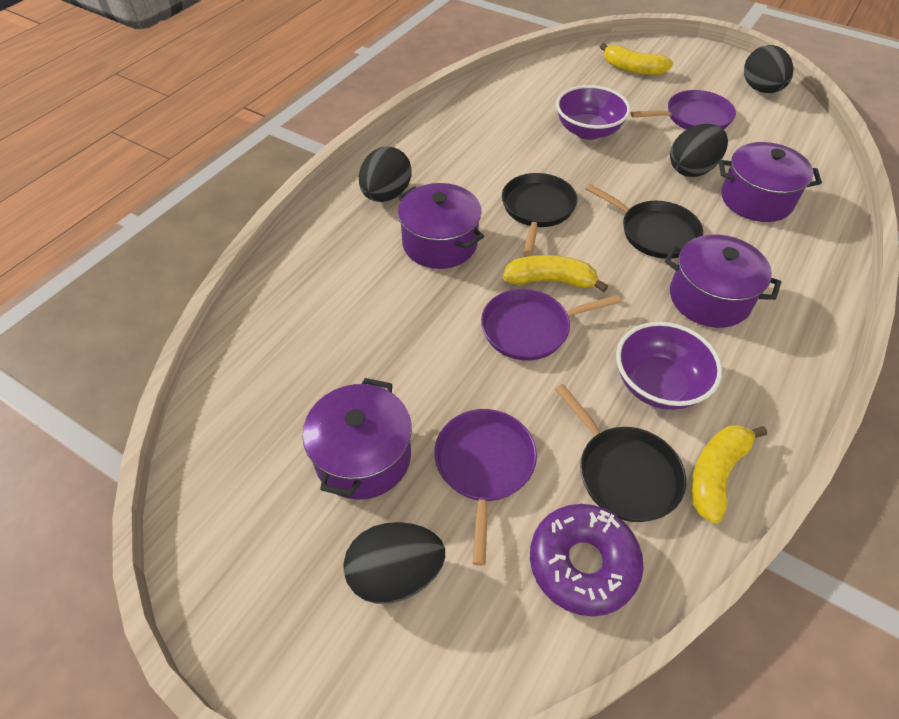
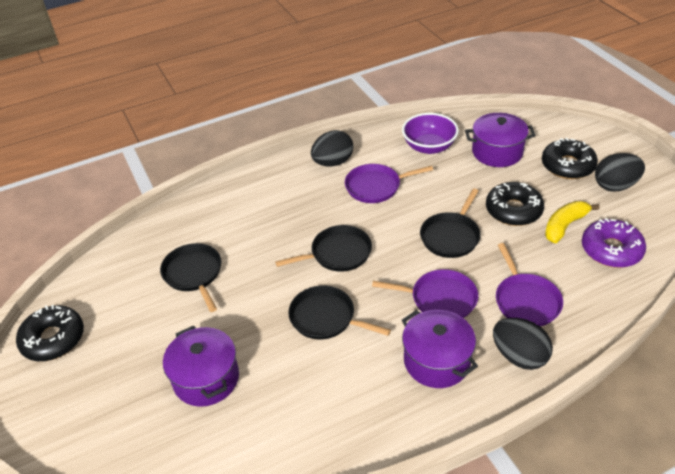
black donut: 0 -> 3
black egg: 4 -> 3
black pan: 3 -> 4
purple bowl: 2 -> 1
purple pot: 4 -> 3
yellow banana: 3 -> 1

